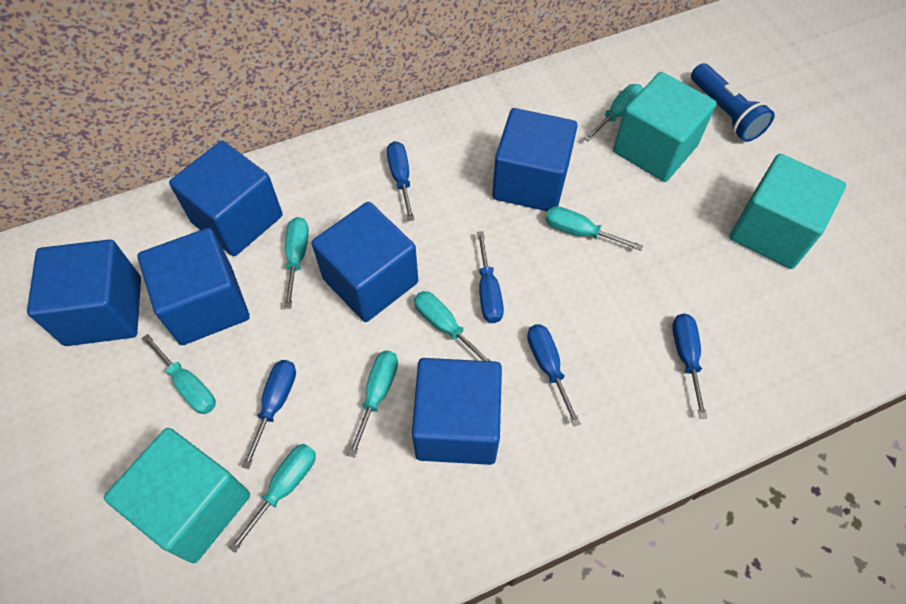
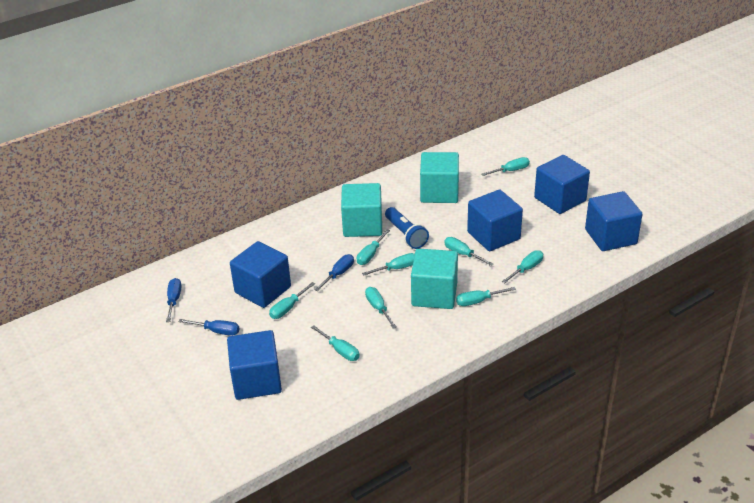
blue cube: 6 -> 5
blue screwdriver: 5 -> 3
turquoise screwdriver: 7 -> 9

